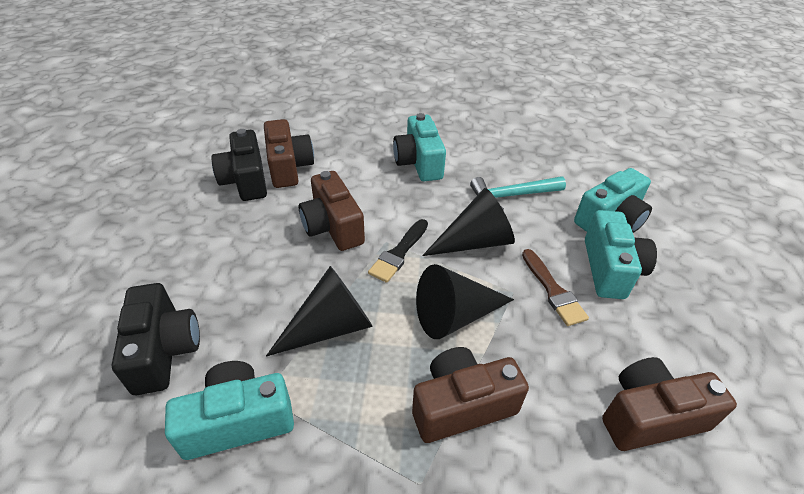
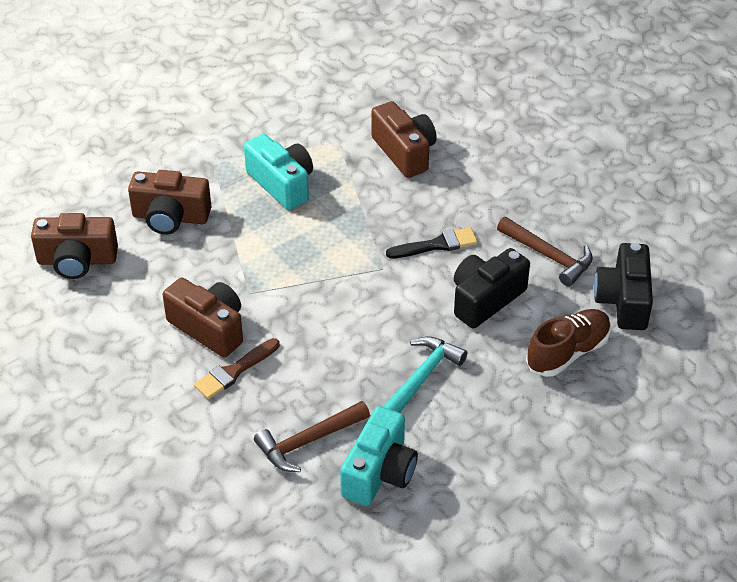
black cone: 3 -> 0
brown hammer: 0 -> 2
brown shoe: 0 -> 1
turquoise camera: 4 -> 2

